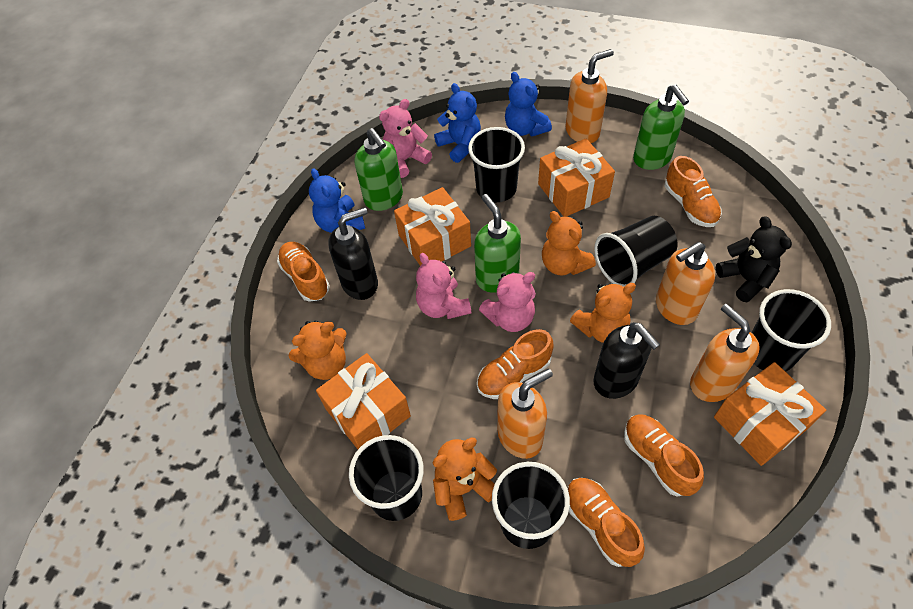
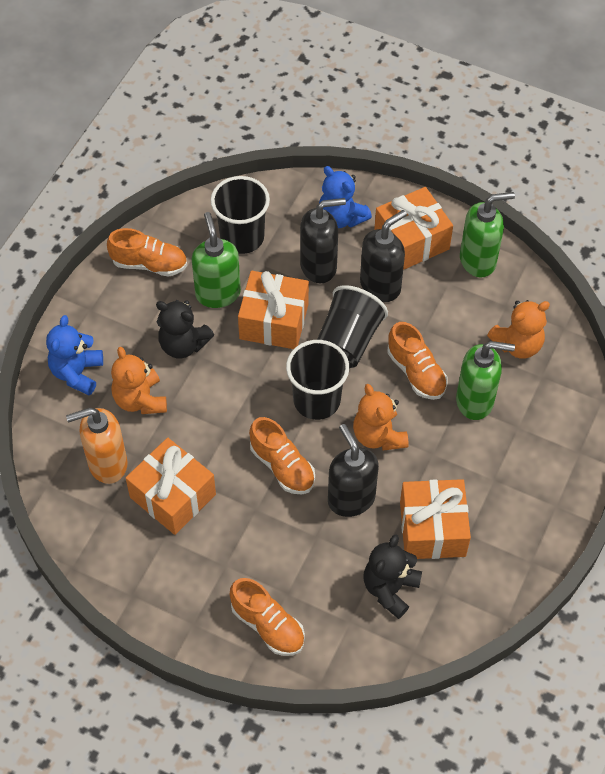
black cup: 5 -> 3
black soap dispenser: 2 -> 3
black teddy bear: 1 -> 2
blue teddy bear: 3 -> 2
orange shoe: 5 -> 4
orange soap dispenser: 4 -> 1
orange teddy bear: 4 -> 3
pink teddy bear: 3 -> 0

